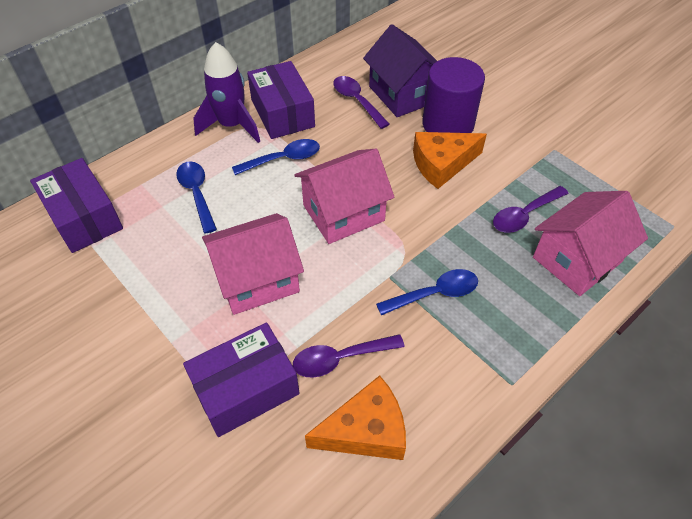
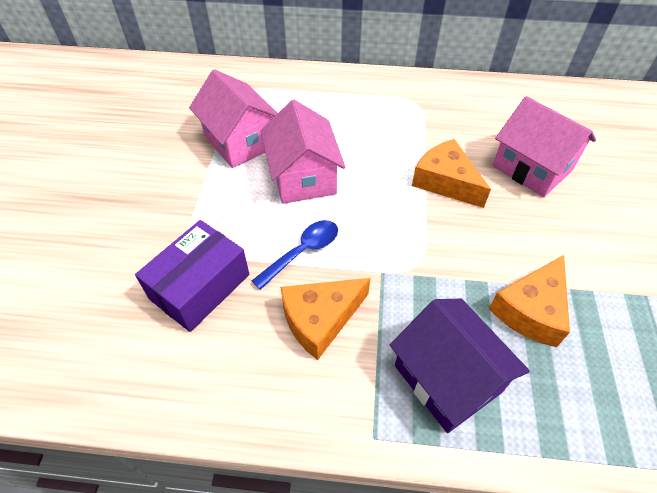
blue spoon: 3 -> 1
orange cheese: 2 -> 3
purple box: 3 -> 1
purple cylinder: 1 -> 0
purple rocket: 1 -> 0
purple spoon: 3 -> 0

